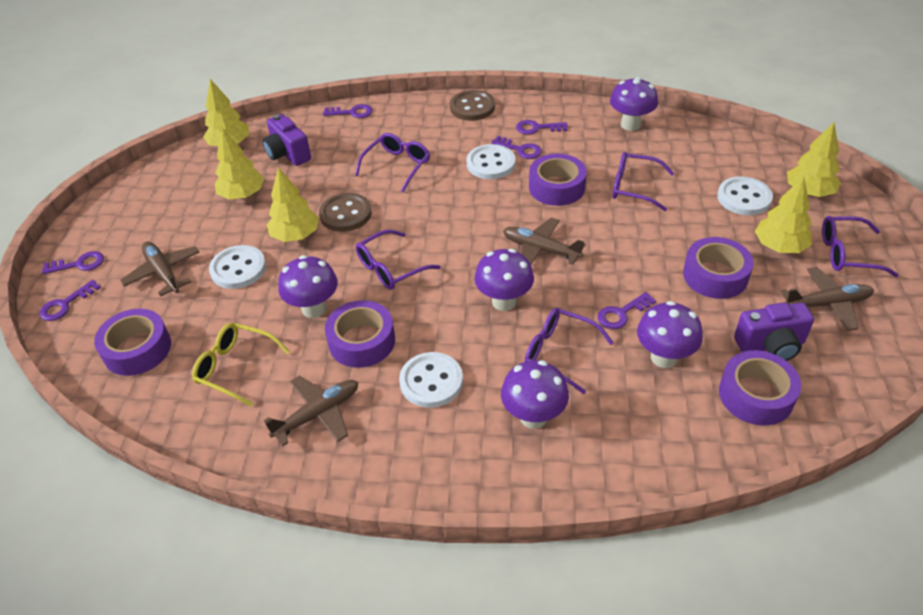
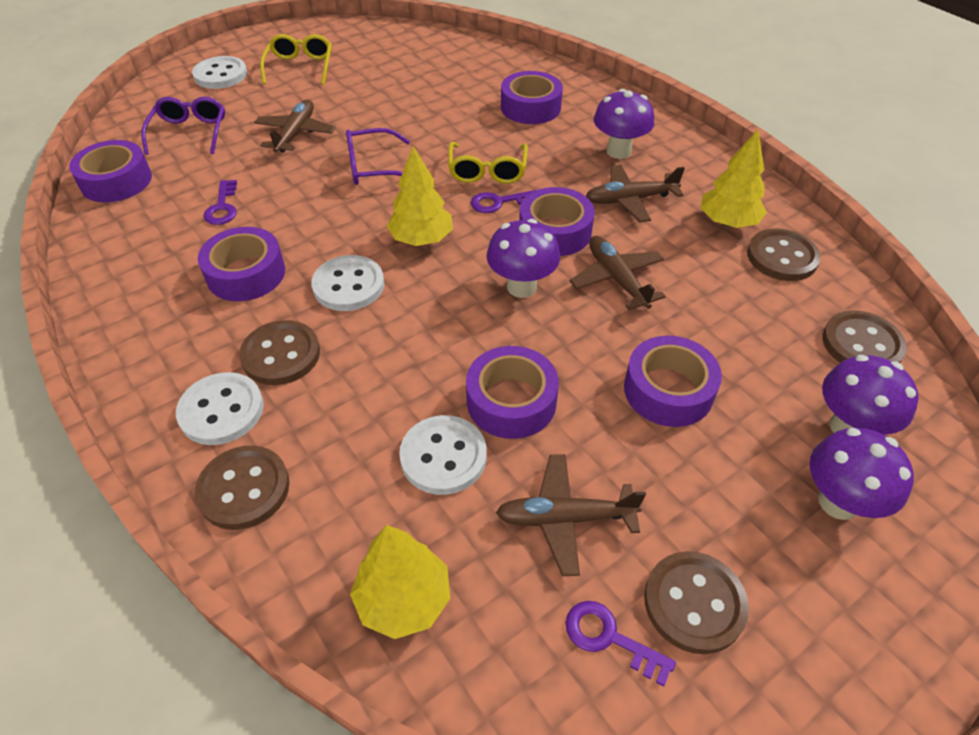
brown button: 2 -> 5
purple camera: 2 -> 0
purple glasses: 5 -> 2
purple key: 6 -> 3
purple mushroom: 5 -> 4
purple tape: 5 -> 6
yellow glasses: 1 -> 2
yellow tree: 5 -> 3

